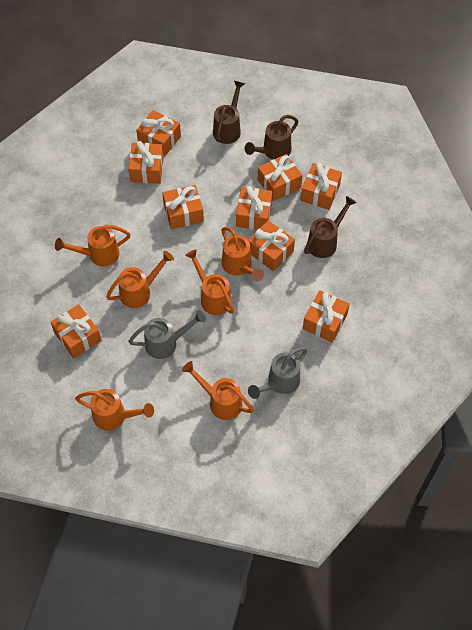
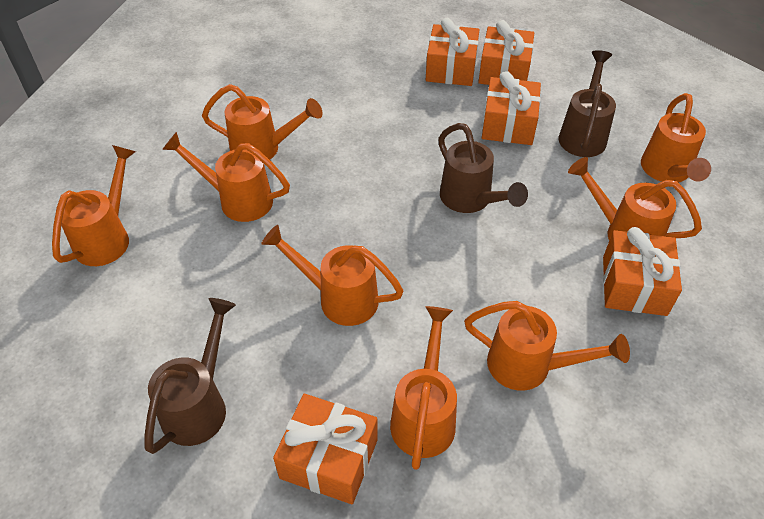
grey watering can: 2 -> 0
orange gift: 9 -> 5
orange watering can: 6 -> 8

